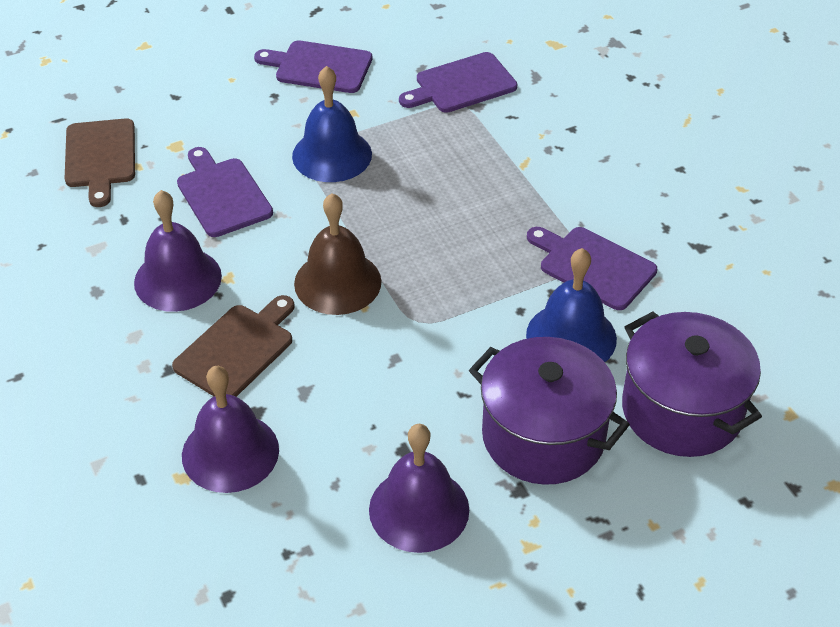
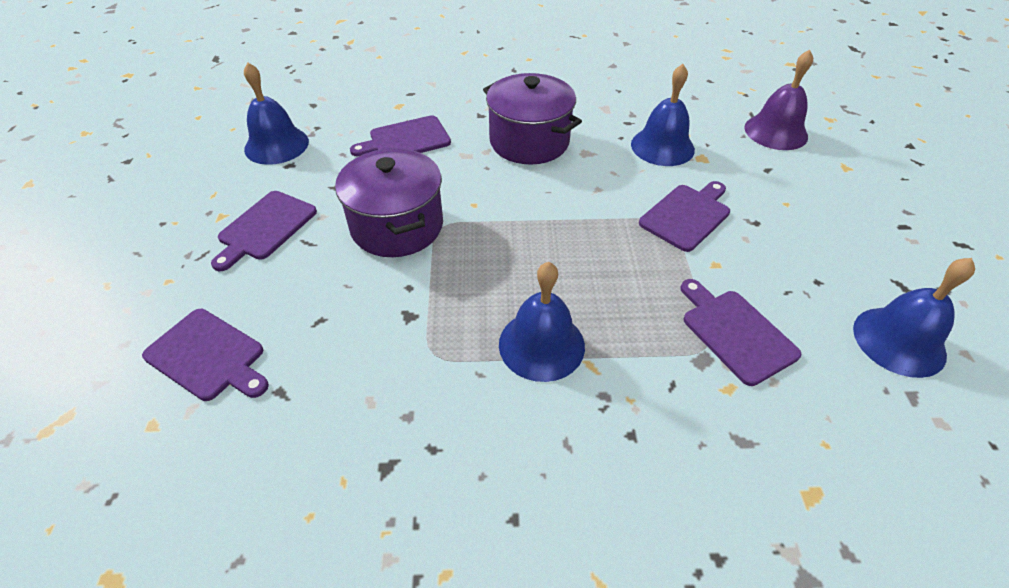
blue bell: 2 -> 4
brown bell: 1 -> 0
brown cutting board: 2 -> 0
purple bell: 3 -> 1
purple cutting board: 4 -> 5

